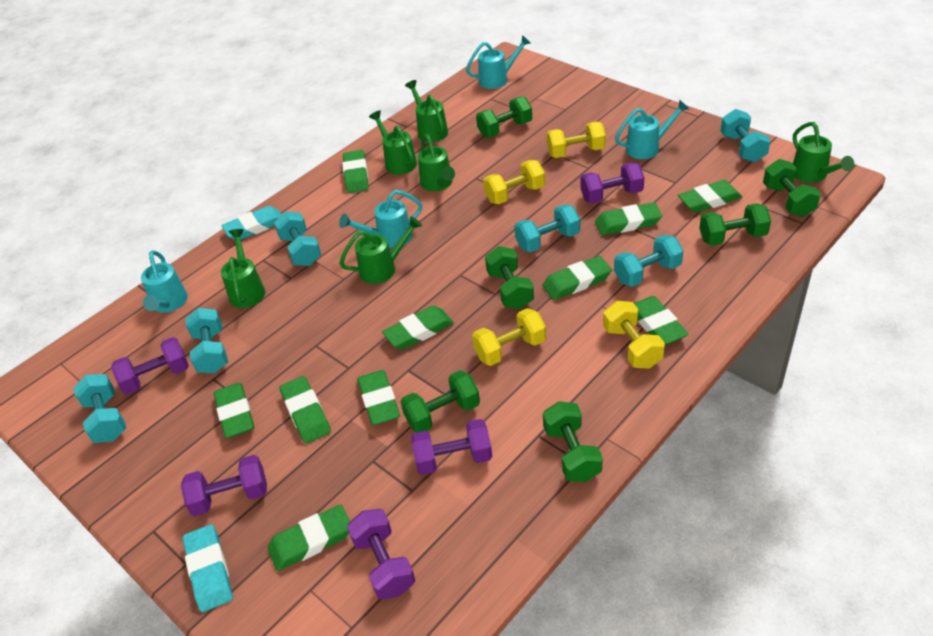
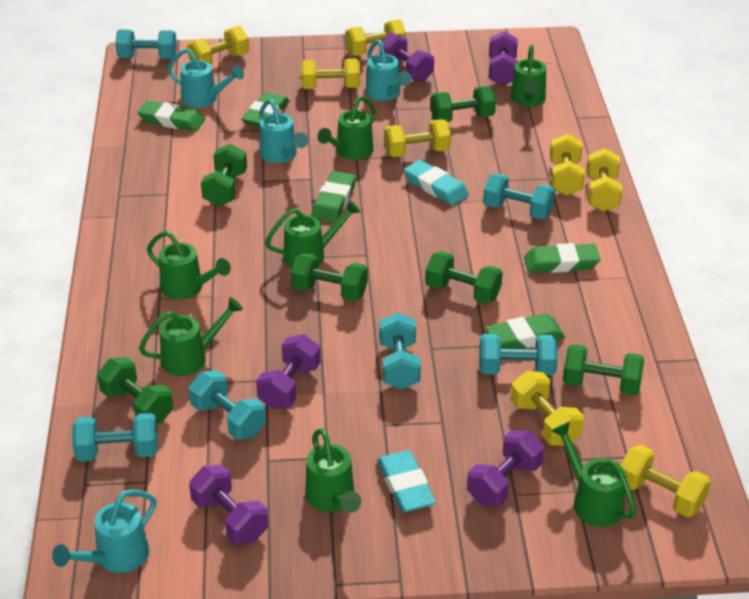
green eraser: 10 -> 5
green watering can: 6 -> 7
yellow dumbbell: 4 -> 8

